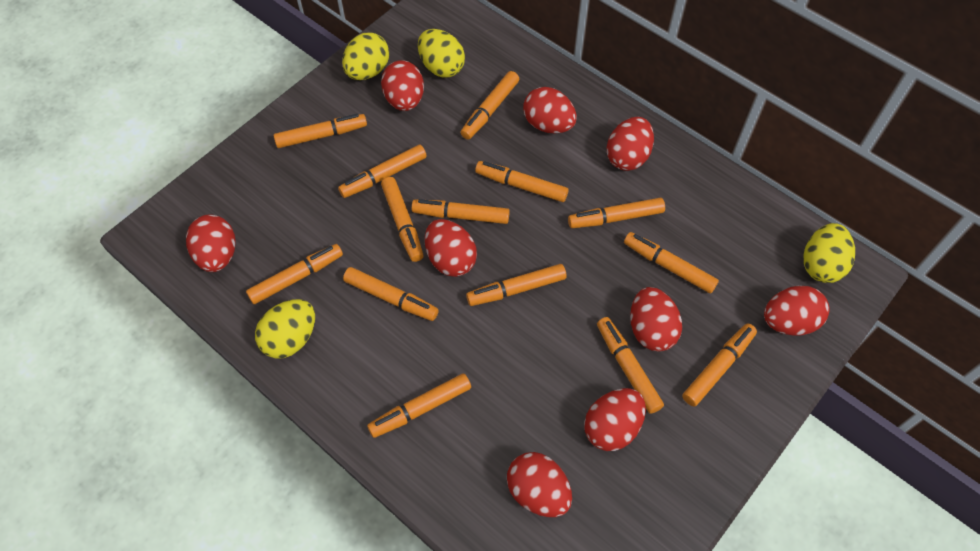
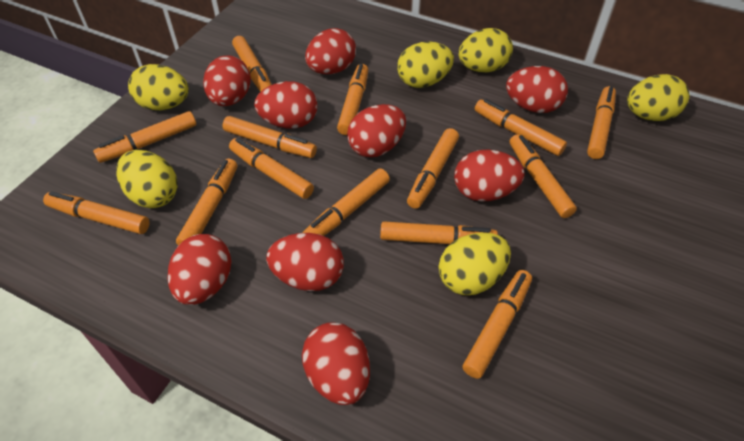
yellow egg: 4 -> 6

